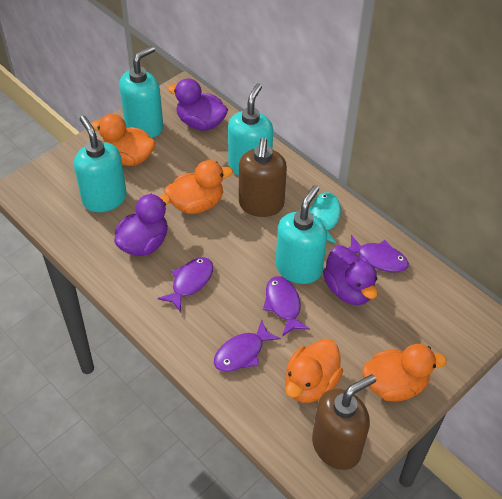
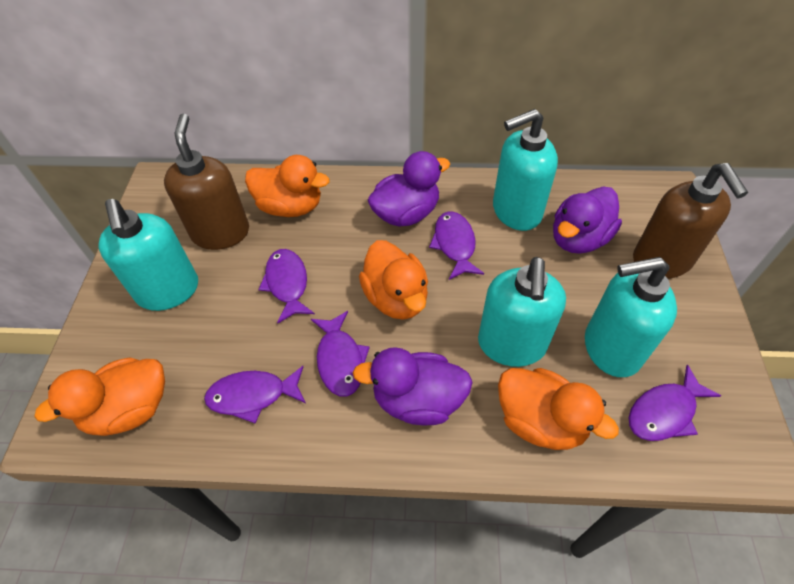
purple fish: 4 -> 5
turquoise fish: 1 -> 0

